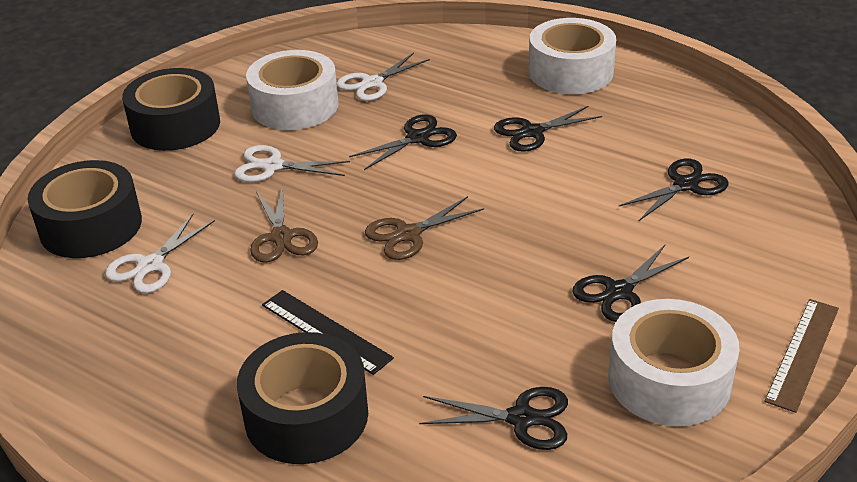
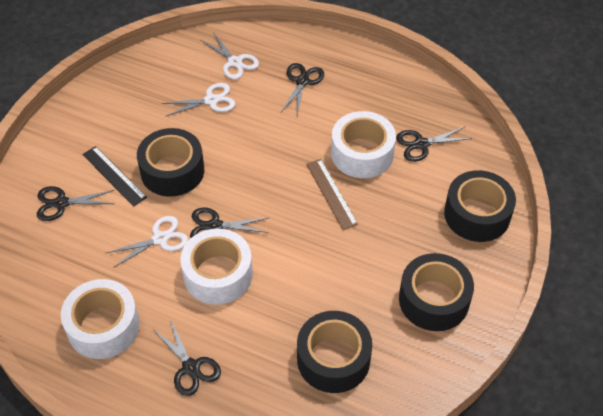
black tape: 3 -> 4
brown scissors: 2 -> 0

